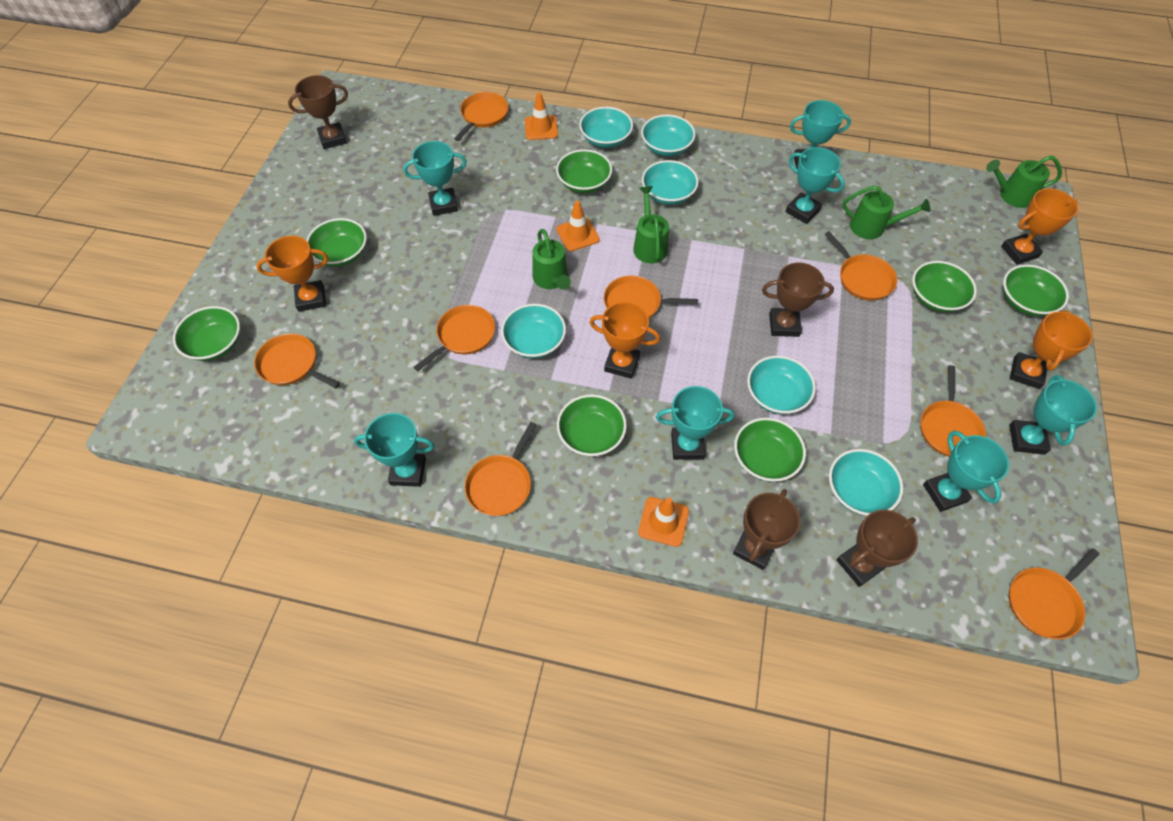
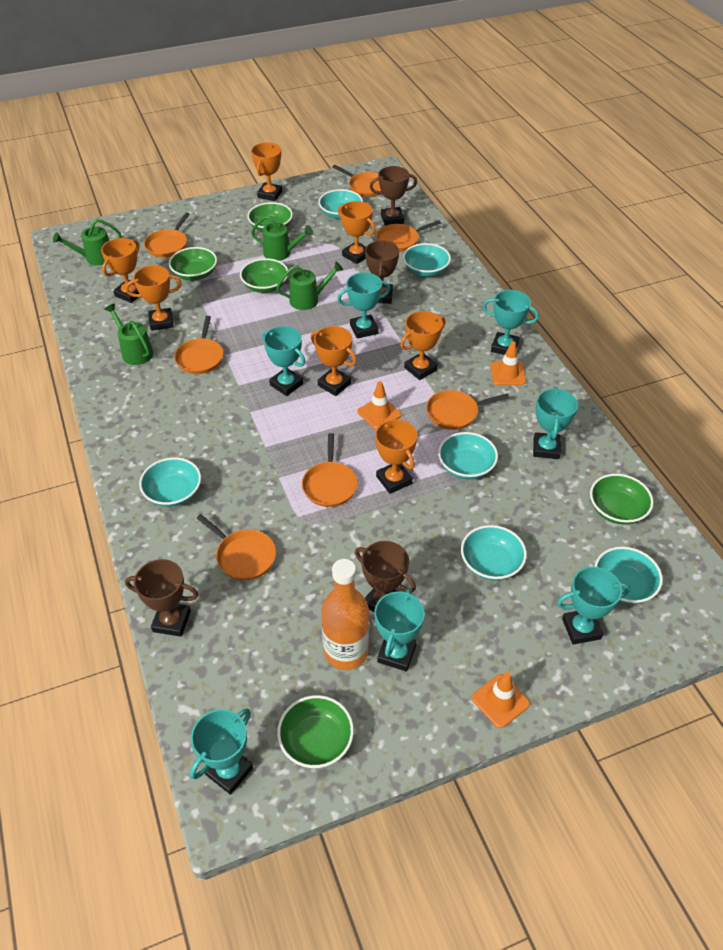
green bowl: 7 -> 5
orange bottle: 0 -> 1
orange pan: 8 -> 7
orange trophy: 4 -> 7

